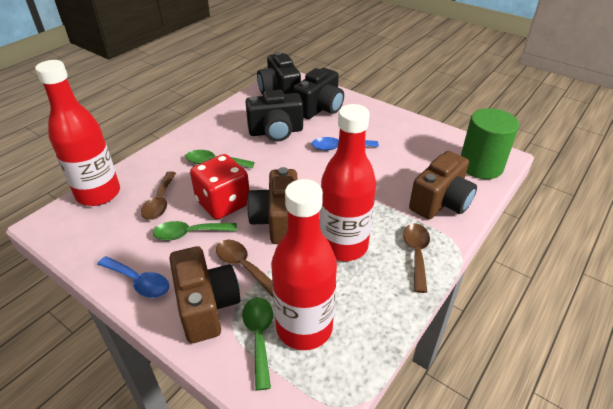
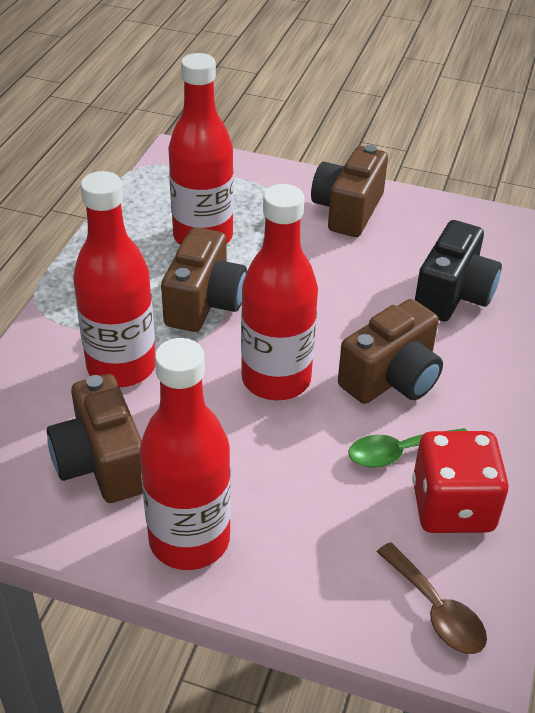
black camera: 3 -> 1
blue spoon: 2 -> 0
brown camera: 3 -> 4
brown spoon: 3 -> 1
green cylinder: 1 -> 0
green spoon: 3 -> 1
red bottle: 3 -> 4

